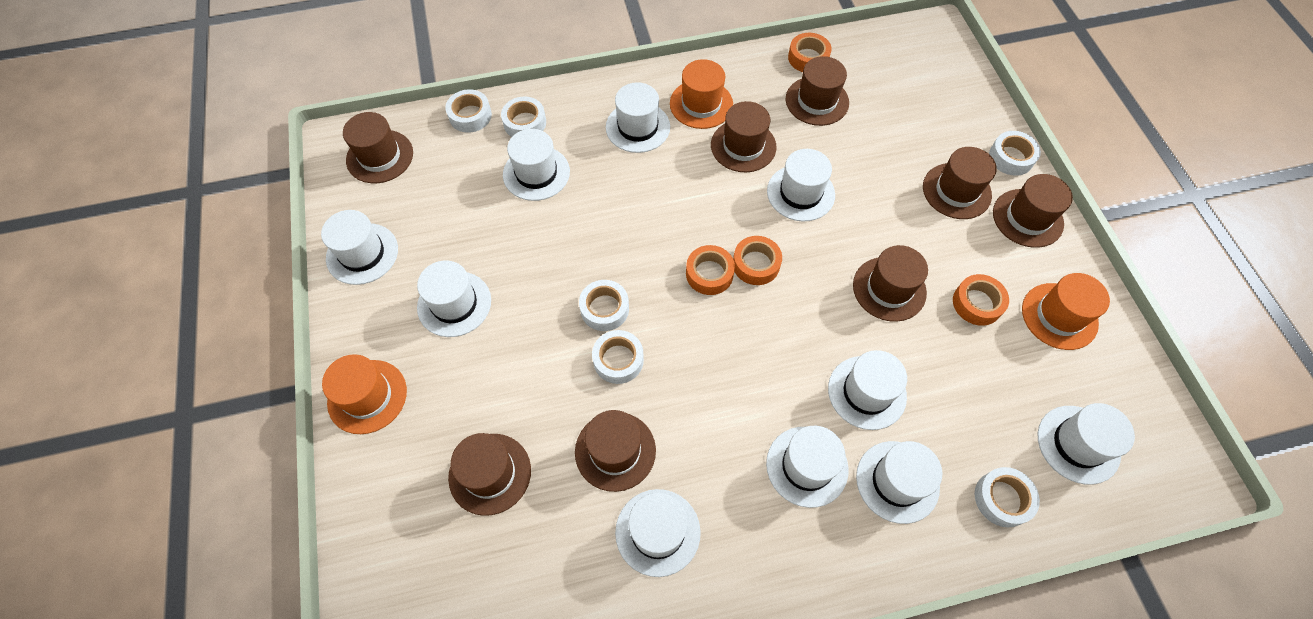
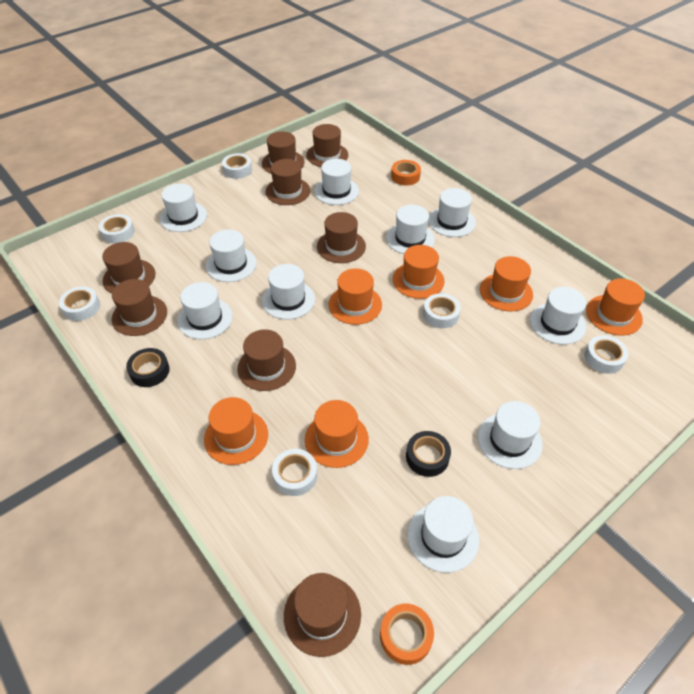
black tape: 0 -> 2
orange hat: 3 -> 6
orange tape: 4 -> 2

